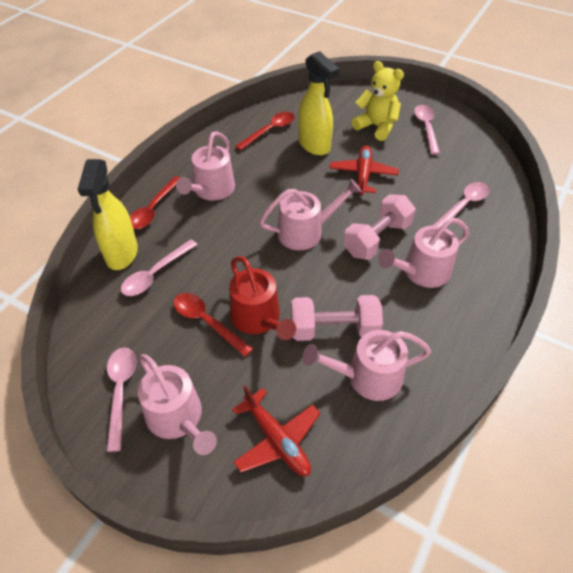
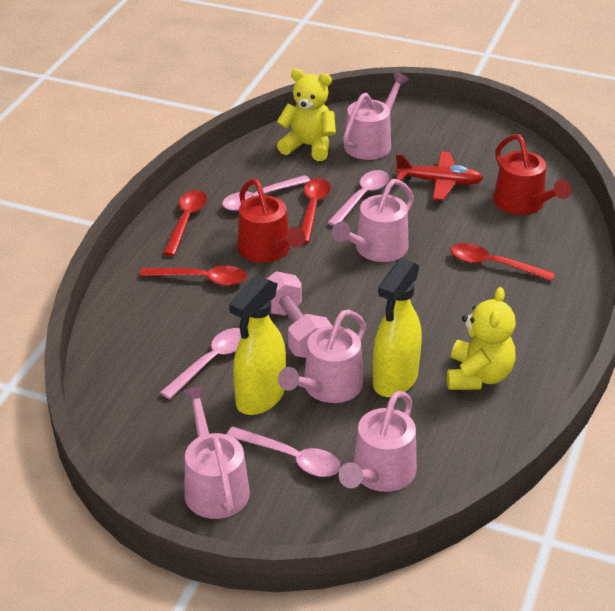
pink dumbbell: 2 -> 1
red plane: 2 -> 1
red spoon: 3 -> 4
red watering can: 1 -> 2
yellow teddy bear: 1 -> 2

